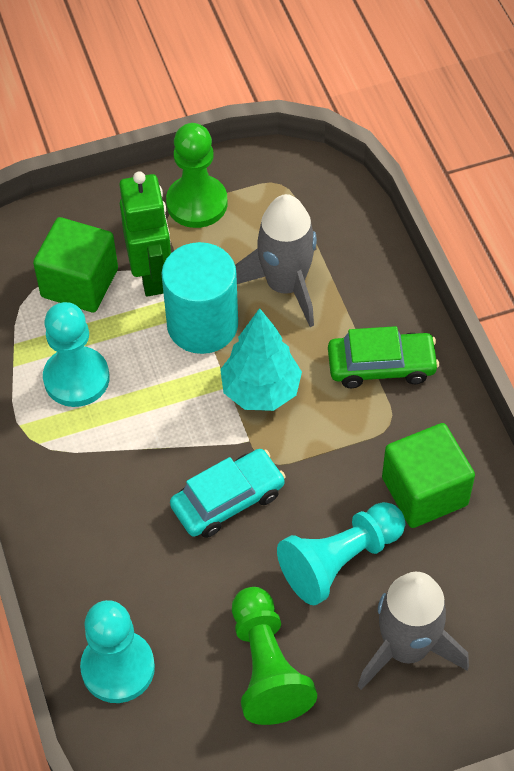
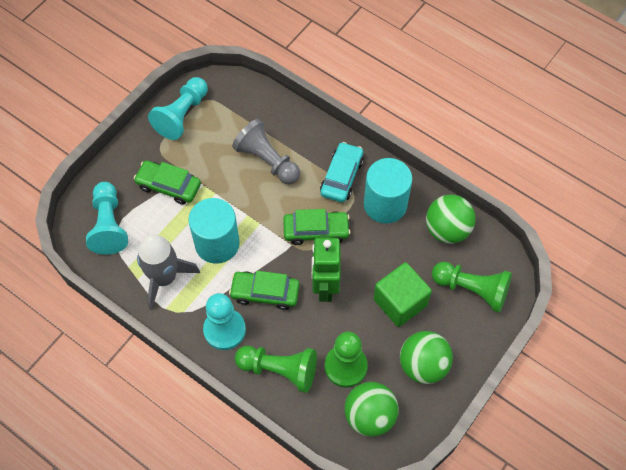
green ball: 0 -> 3
green car: 1 -> 3
green cube: 2 -> 1
green pawn: 2 -> 3
grey pawn: 0 -> 1
grey rocket: 2 -> 1
turquoise cylinder: 1 -> 2
turquoise tree: 1 -> 0

